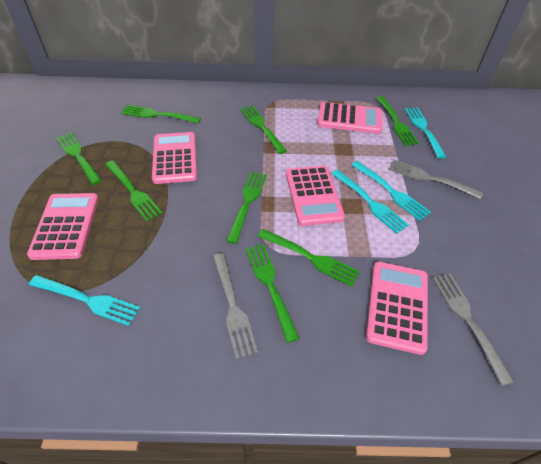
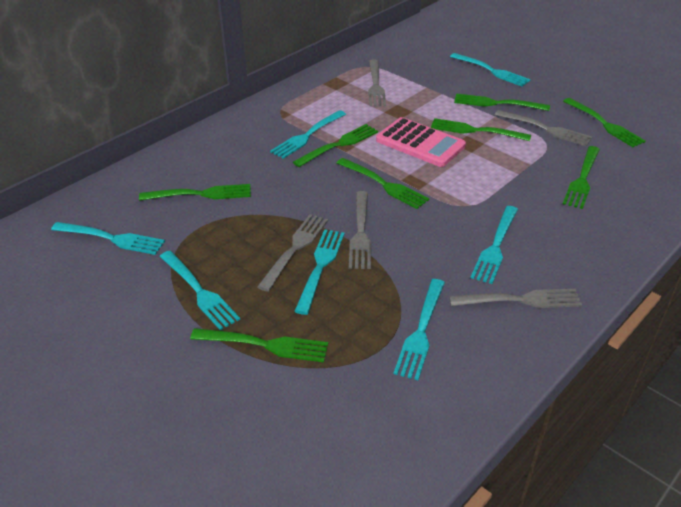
grey fork: 3 -> 5
pink calculator: 5 -> 1
turquoise fork: 4 -> 7

